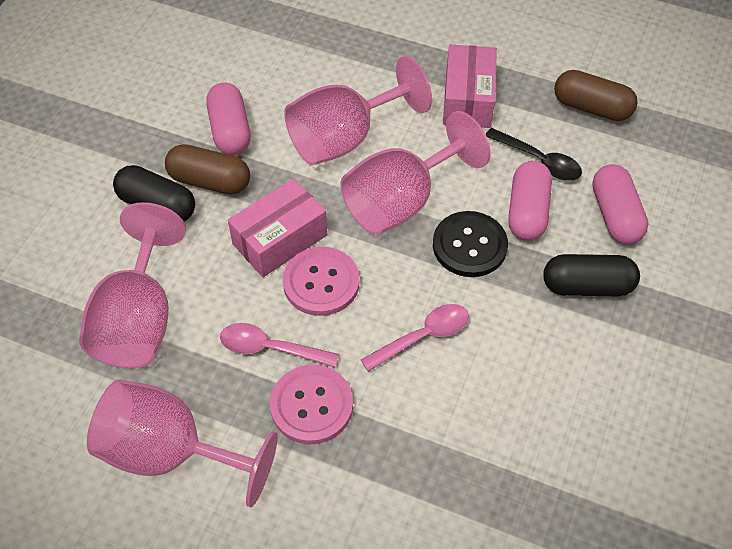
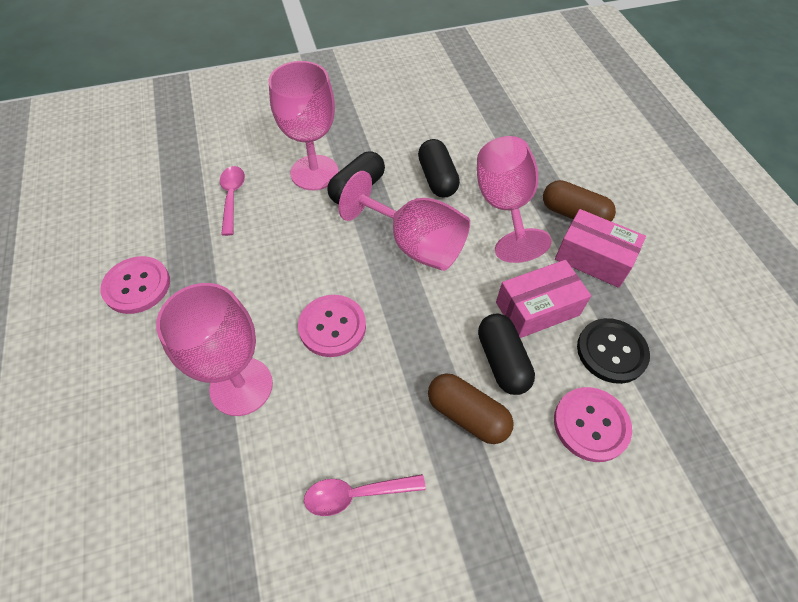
black capsule: 2 -> 3
black spoon: 1 -> 0
pink button: 2 -> 3
pink capsule: 3 -> 0

